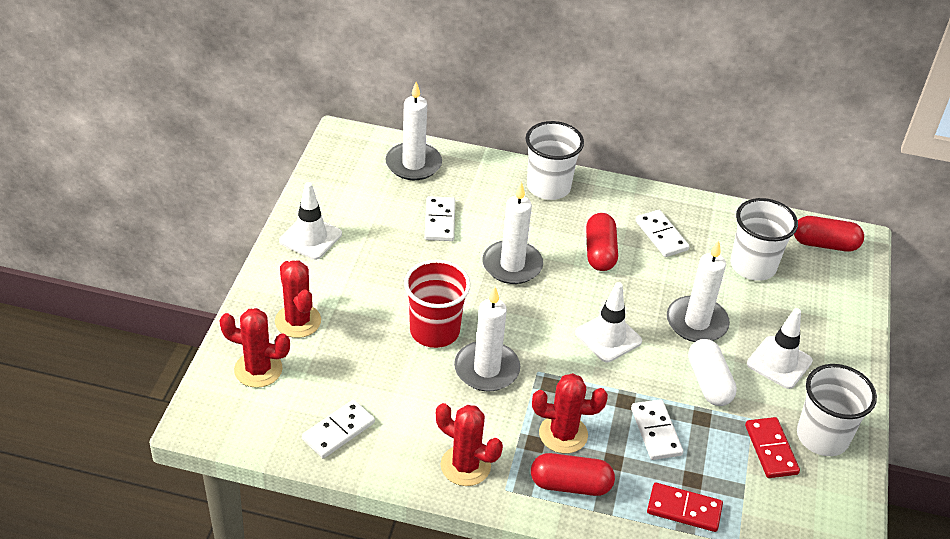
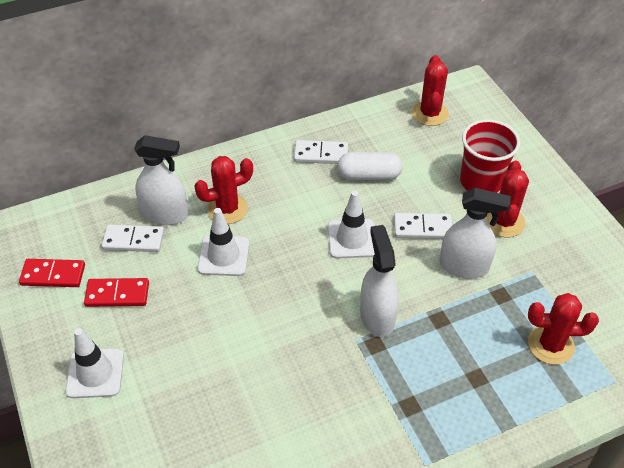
red capsule: 3 -> 0
white candle: 4 -> 0
white cup: 3 -> 0
white domino: 4 -> 3
white spray bottle: 0 -> 3

